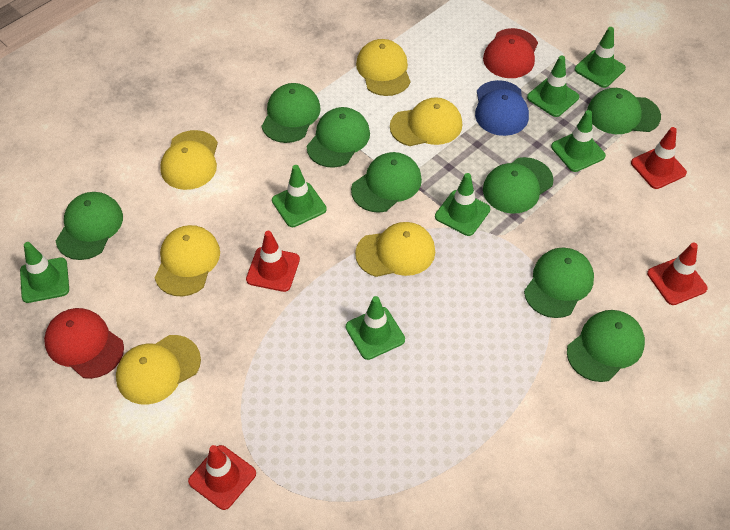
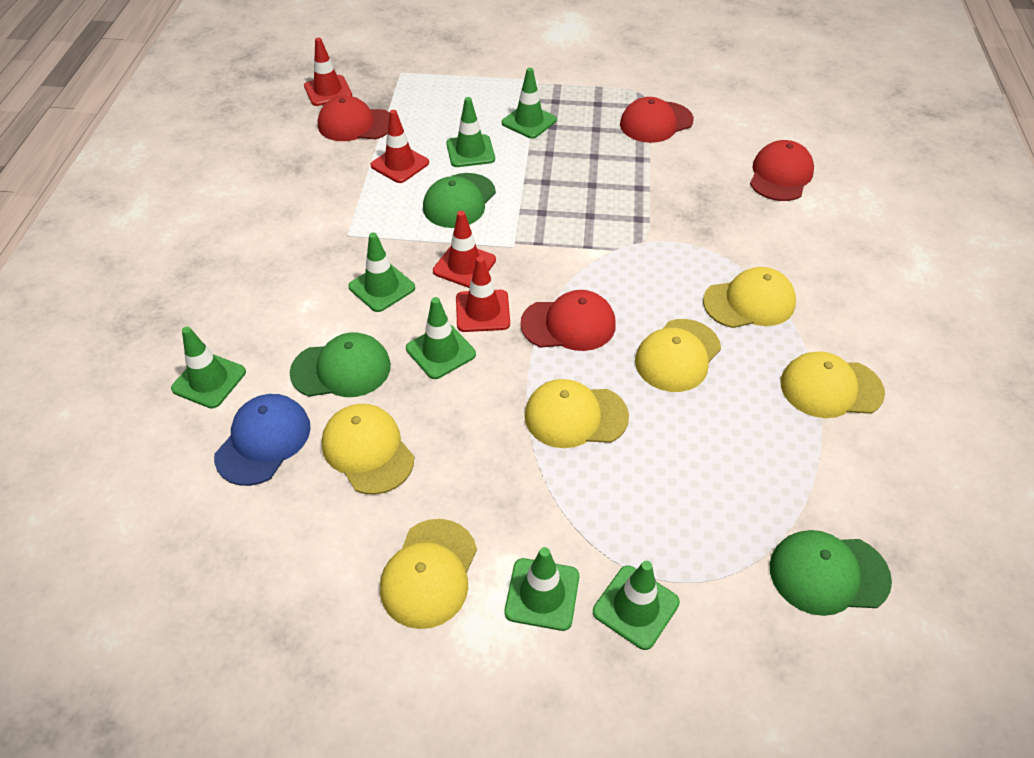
green cap: 8 -> 3
red cap: 2 -> 4

